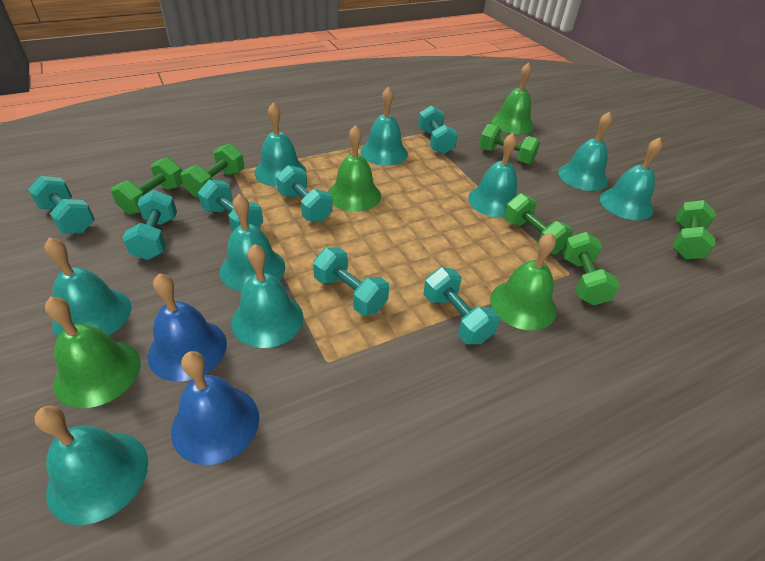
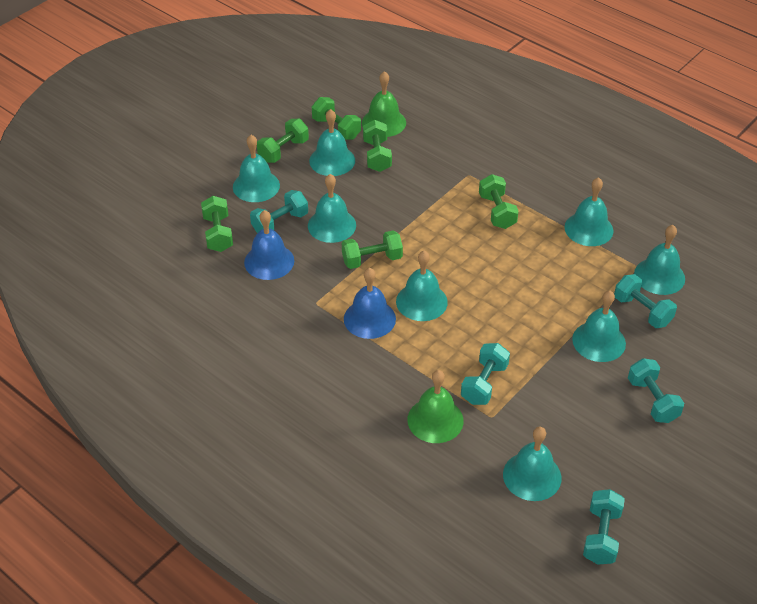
green bell: 4 -> 2
turquoise bell: 9 -> 8
turquoise dumbbell: 7 -> 5

